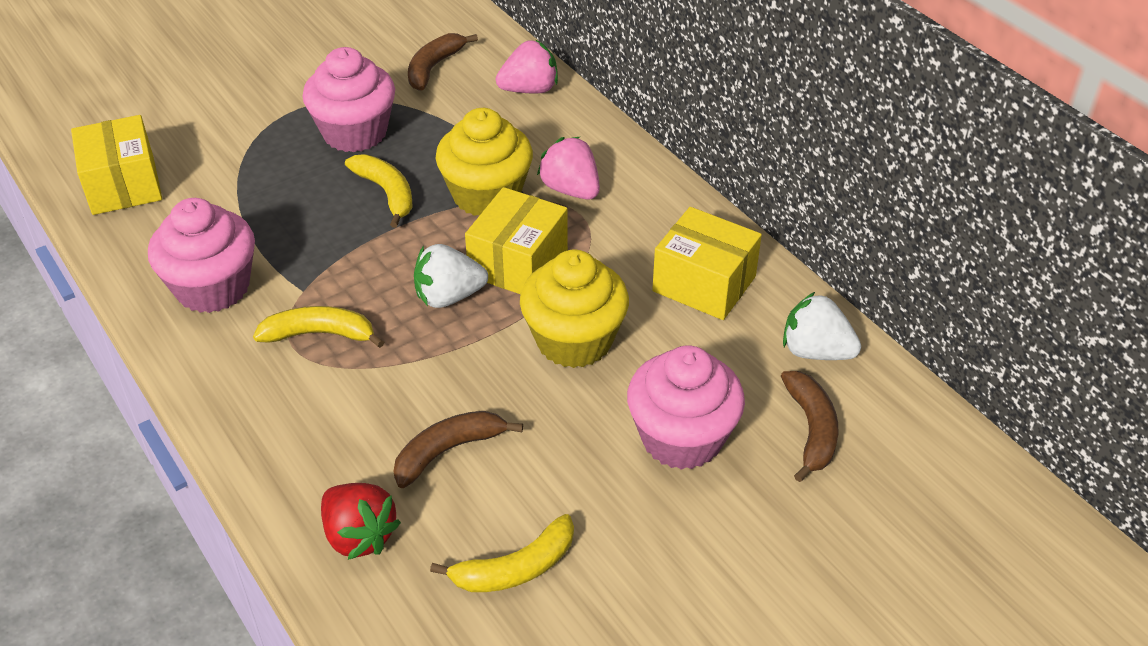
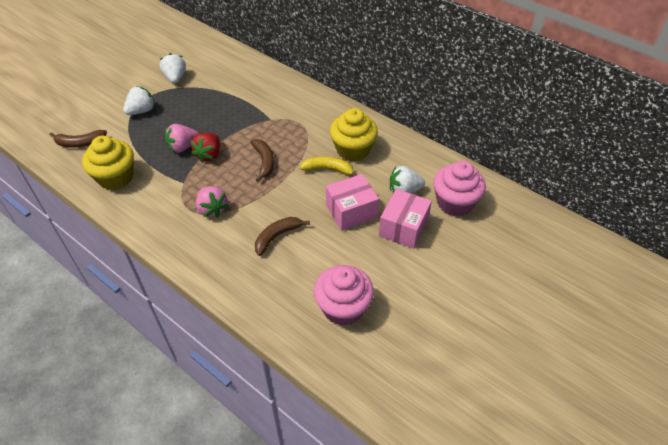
pink box: 0 -> 2
pink cupcake: 3 -> 2
white strawberry: 2 -> 3
yellow banana: 3 -> 1
yellow box: 3 -> 0

